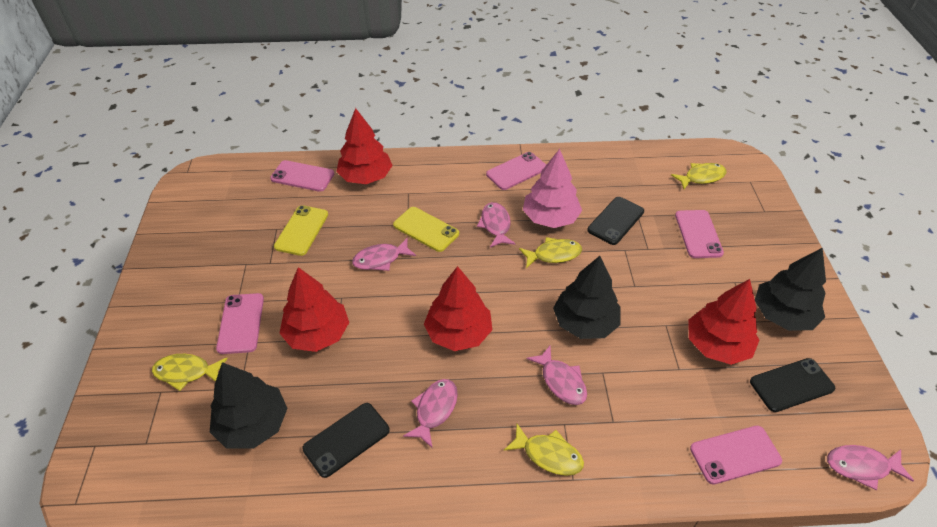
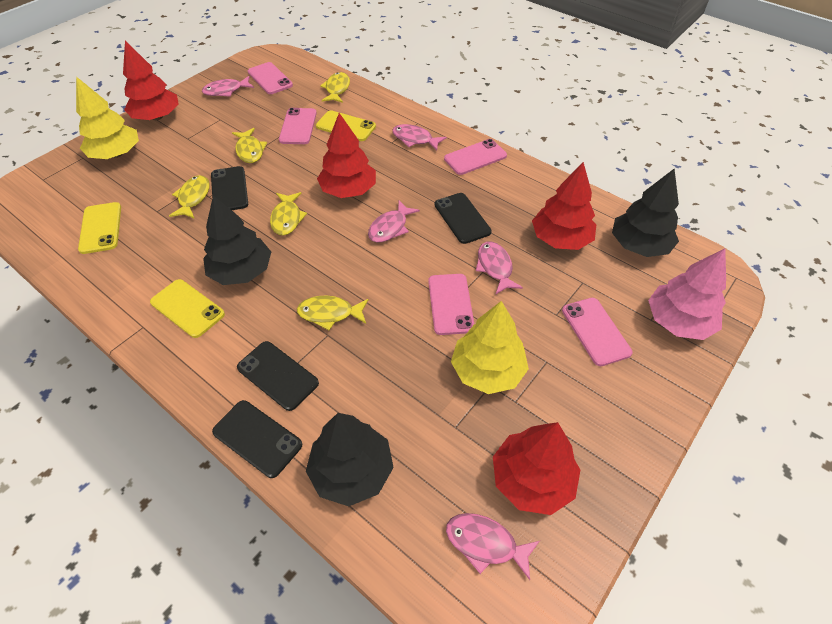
black phone: 3 -> 4
yellow fish: 4 -> 5
yellow phone: 2 -> 3
yellow tree: 0 -> 2

